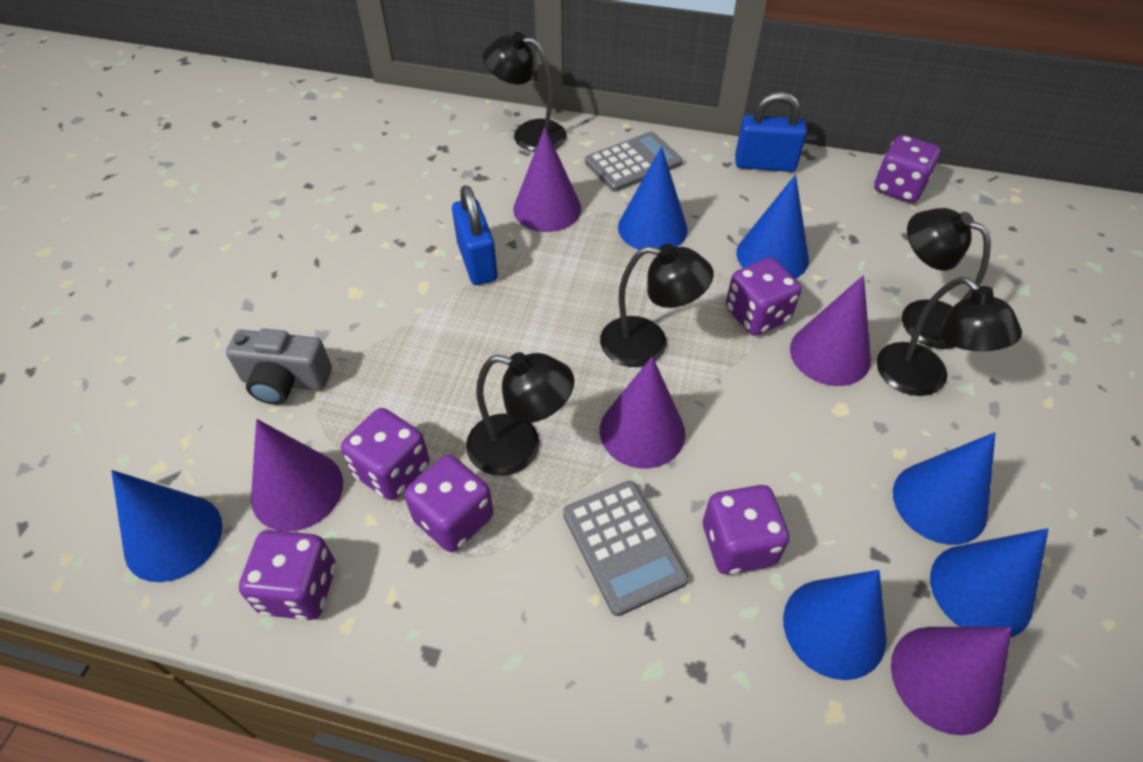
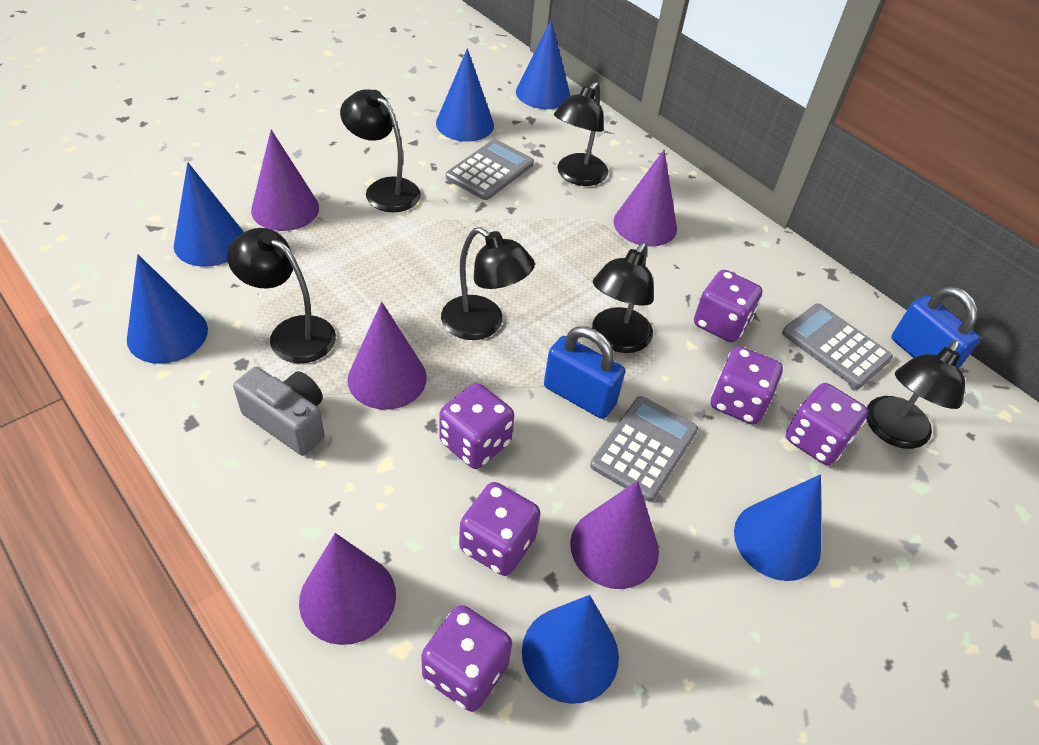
black lamp: 5 -> 6
grey calculator: 2 -> 3

